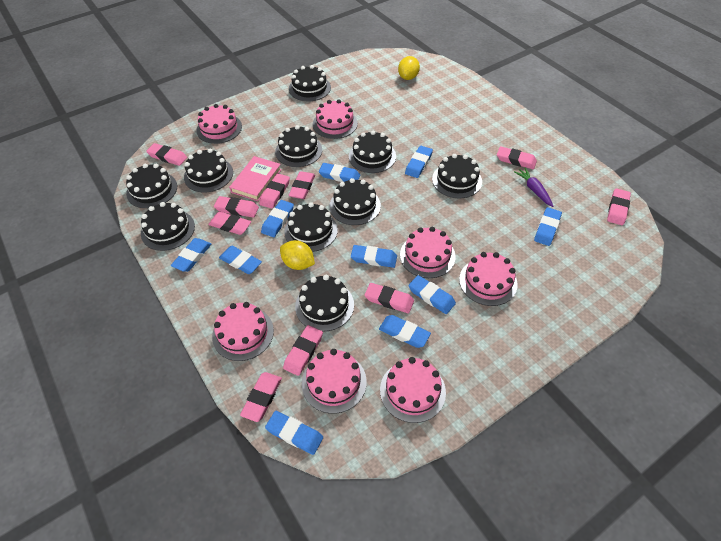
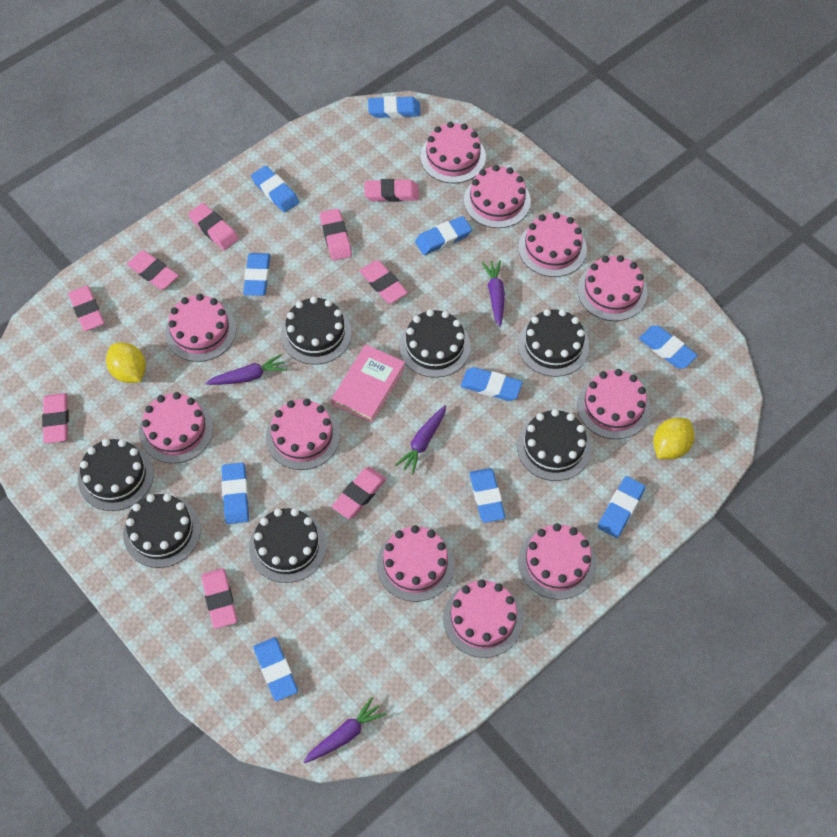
black cake: 10 -> 7
pink cake: 7 -> 11
pink eraser: 10 -> 9
purple carrot: 1 -> 4

